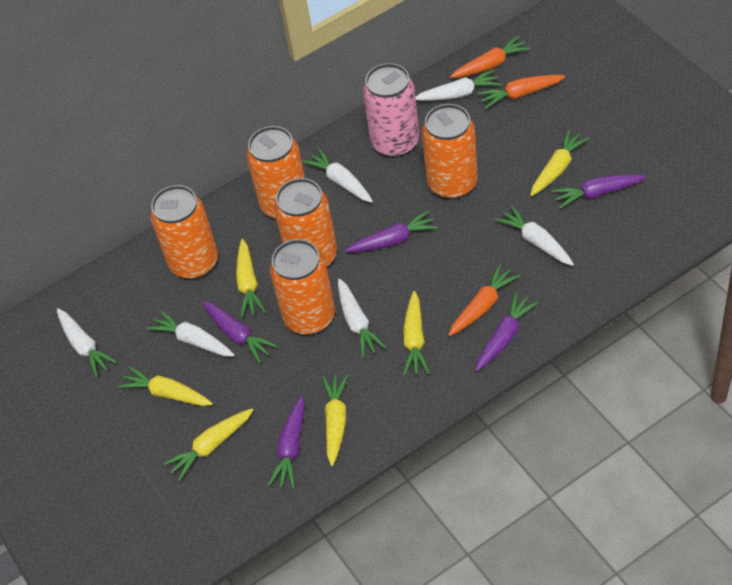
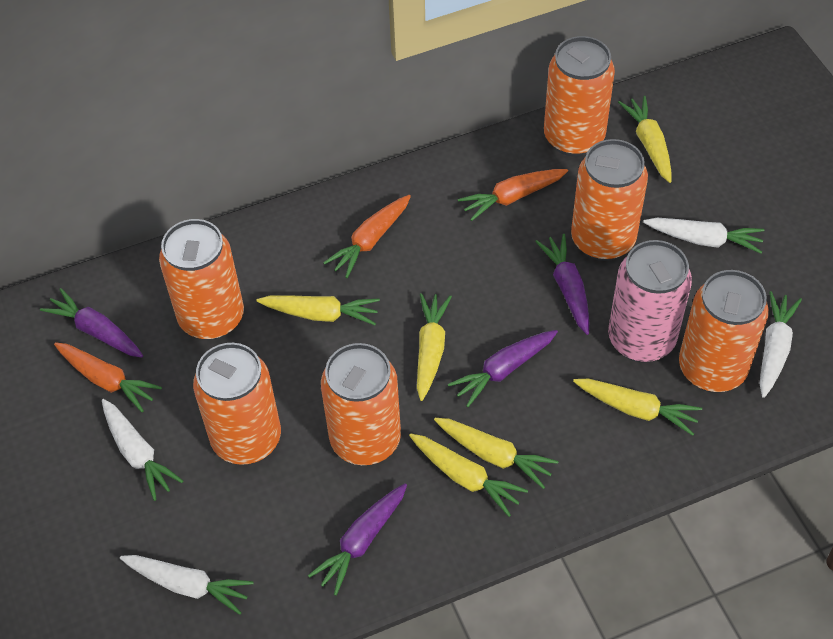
orange can: 5 -> 6
purple carrot: 5 -> 4
white carrot: 6 -> 4

